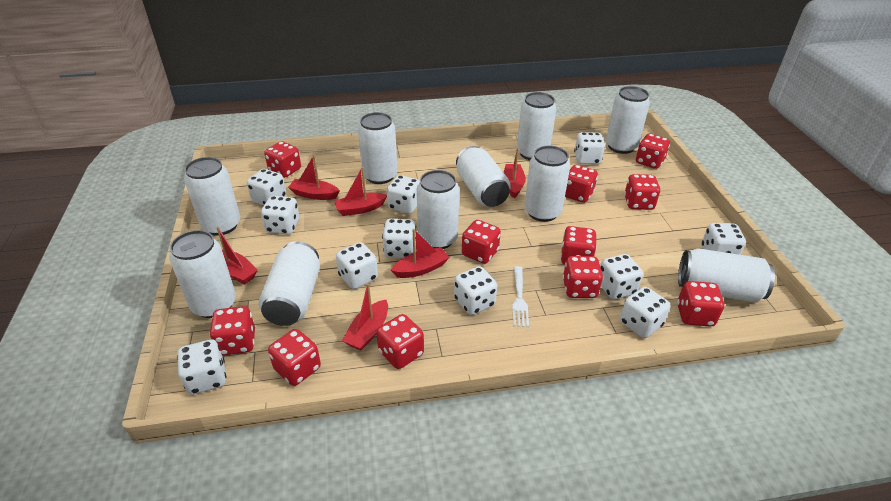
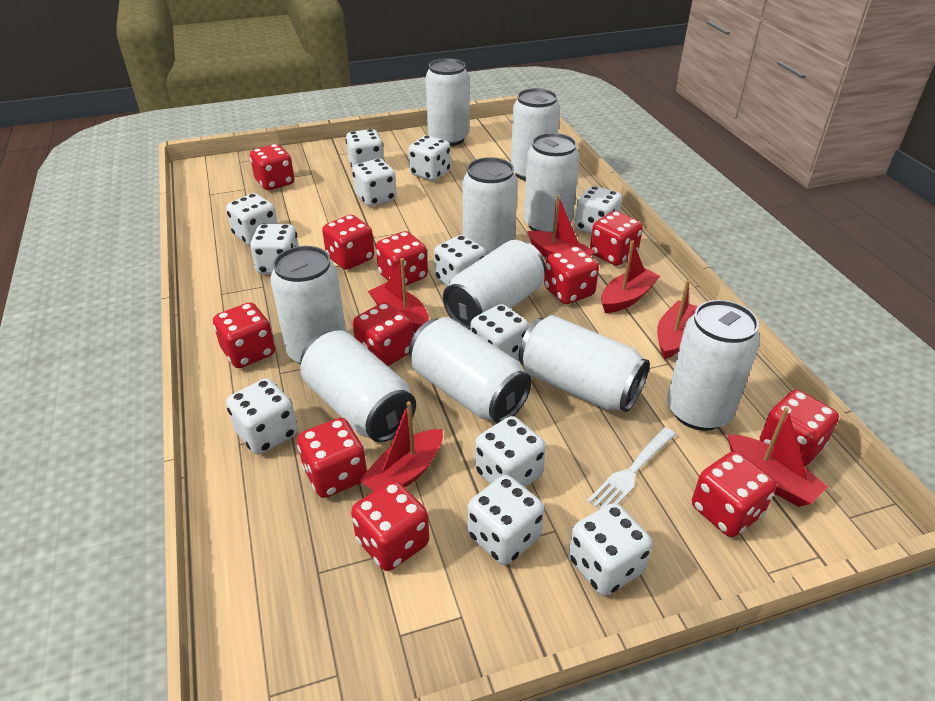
white dice: 11 -> 12

